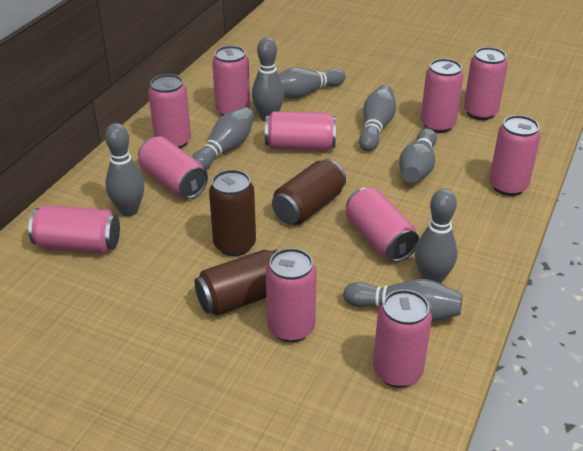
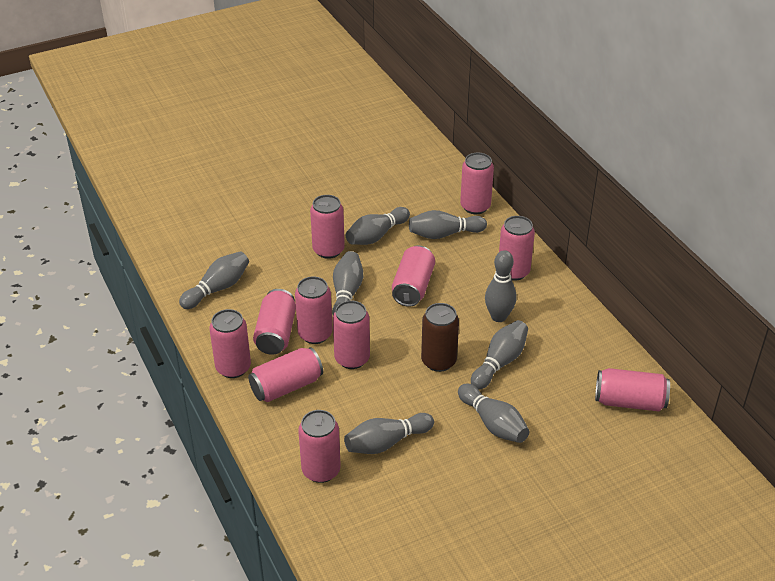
brown can: 3 -> 1

